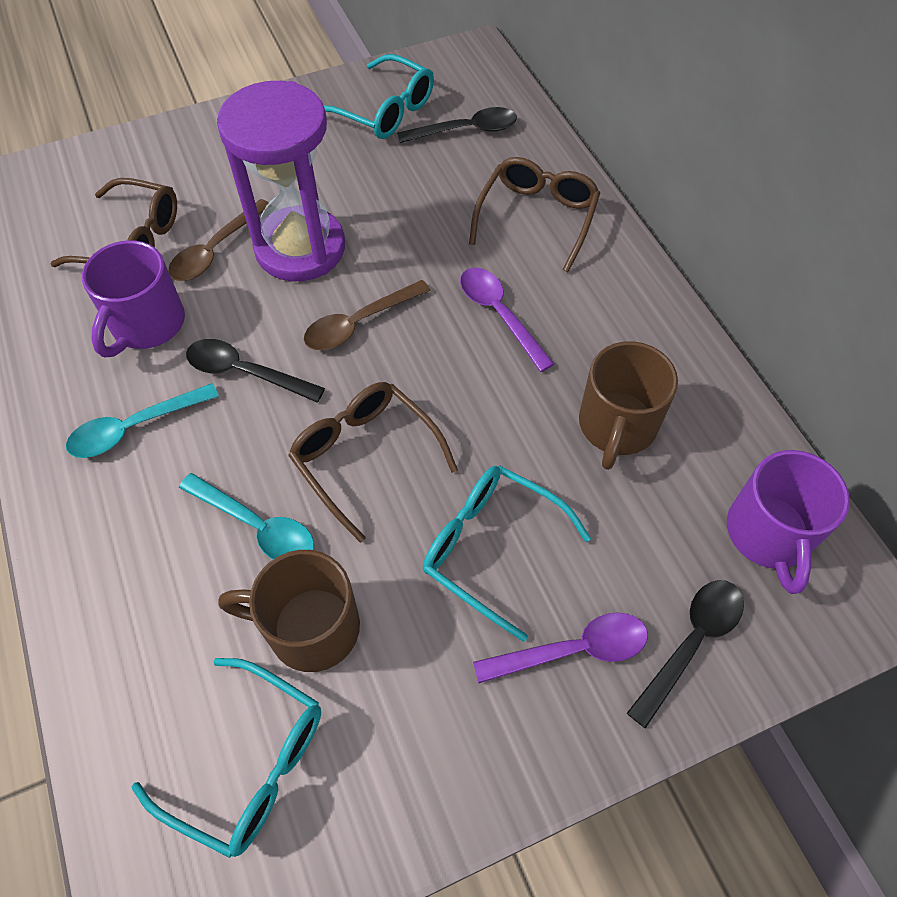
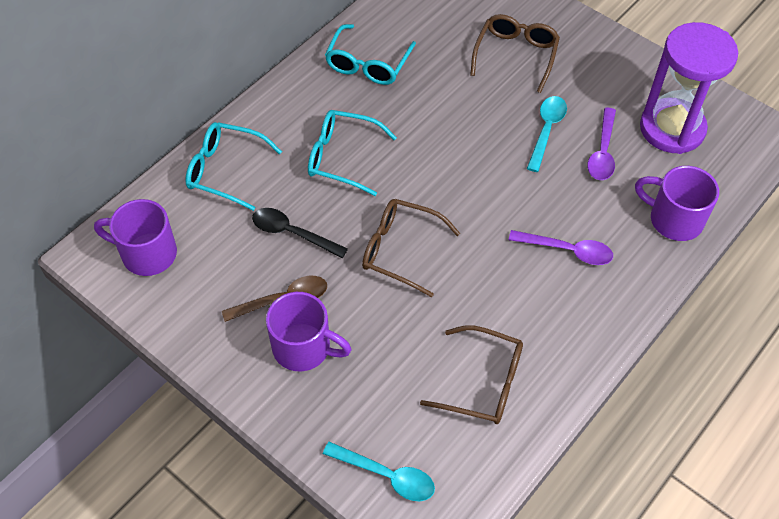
black spoon: 3 -> 1
brown mug: 2 -> 0
brown spoon: 2 -> 1
purple mug: 2 -> 3

